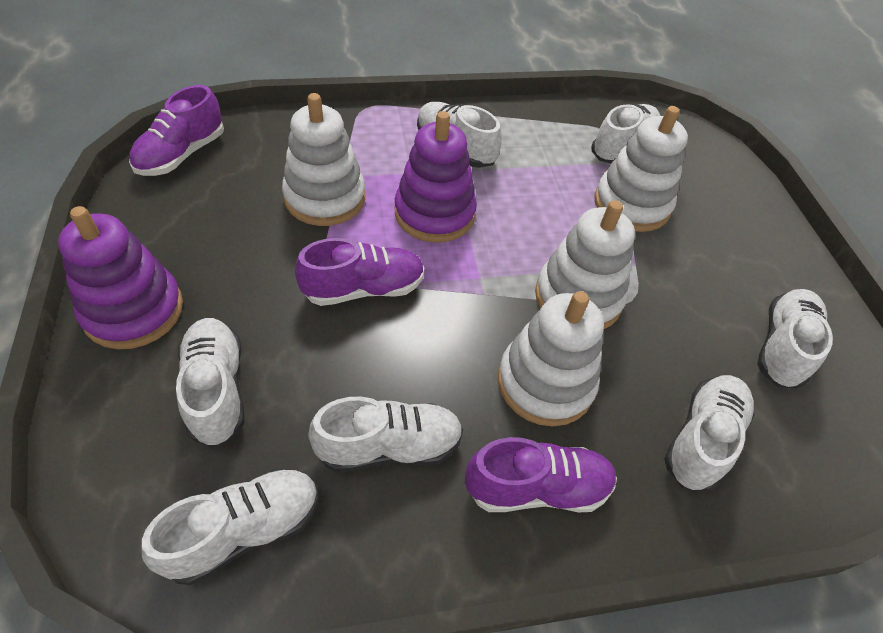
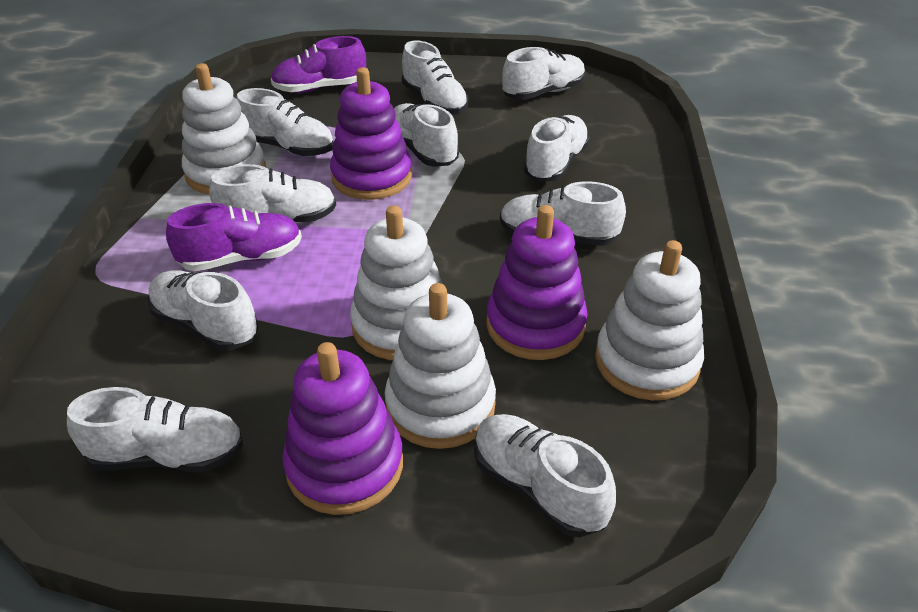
purple shoe: 3 -> 2
purple stacking toy: 2 -> 3
white shoe: 7 -> 10

